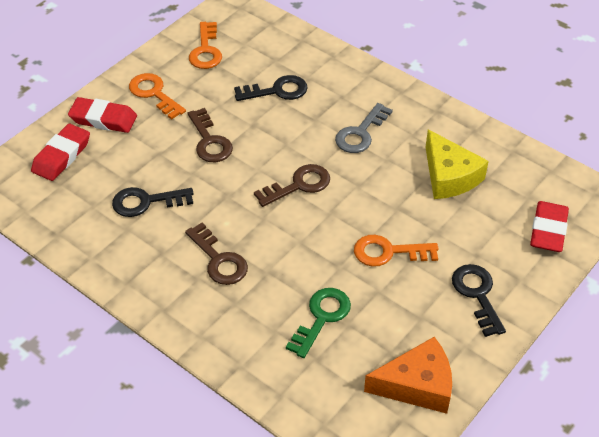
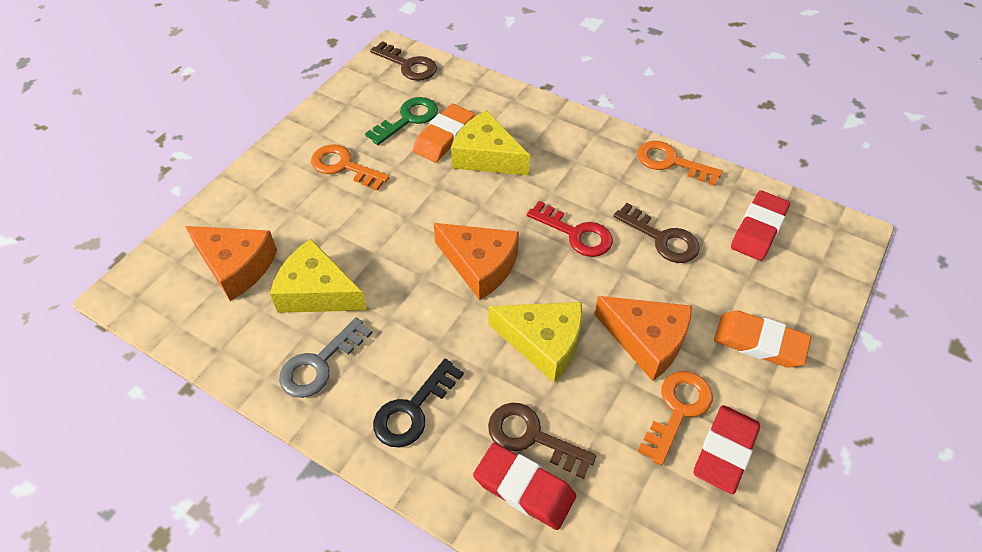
black key: 3 -> 1
orange cheese: 1 -> 3
orange eraser: 0 -> 2
red key: 0 -> 1
yellow cheese: 1 -> 3

